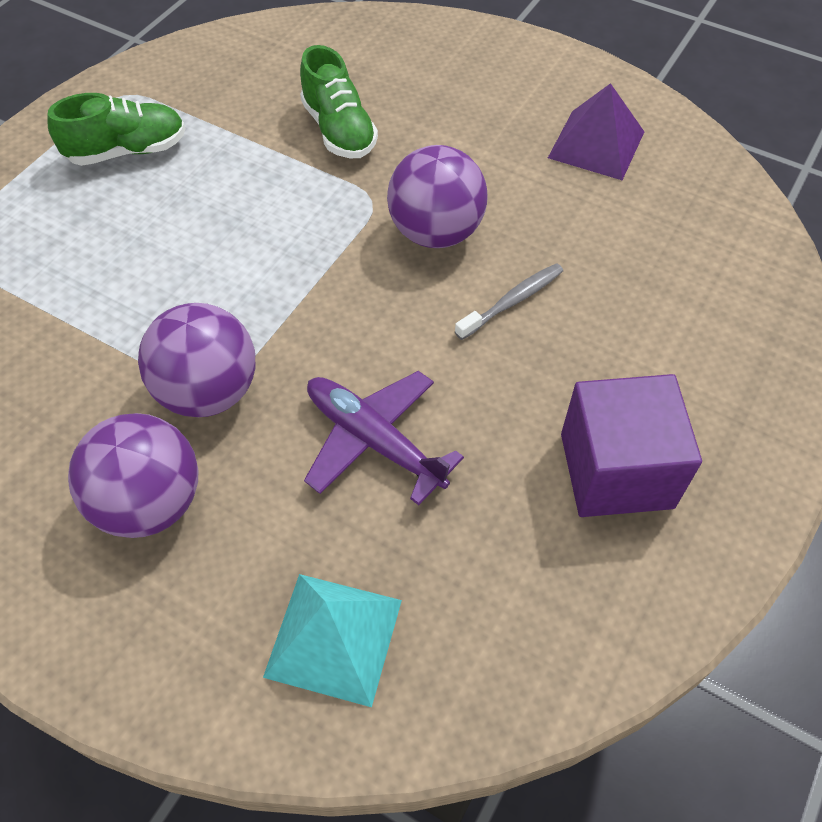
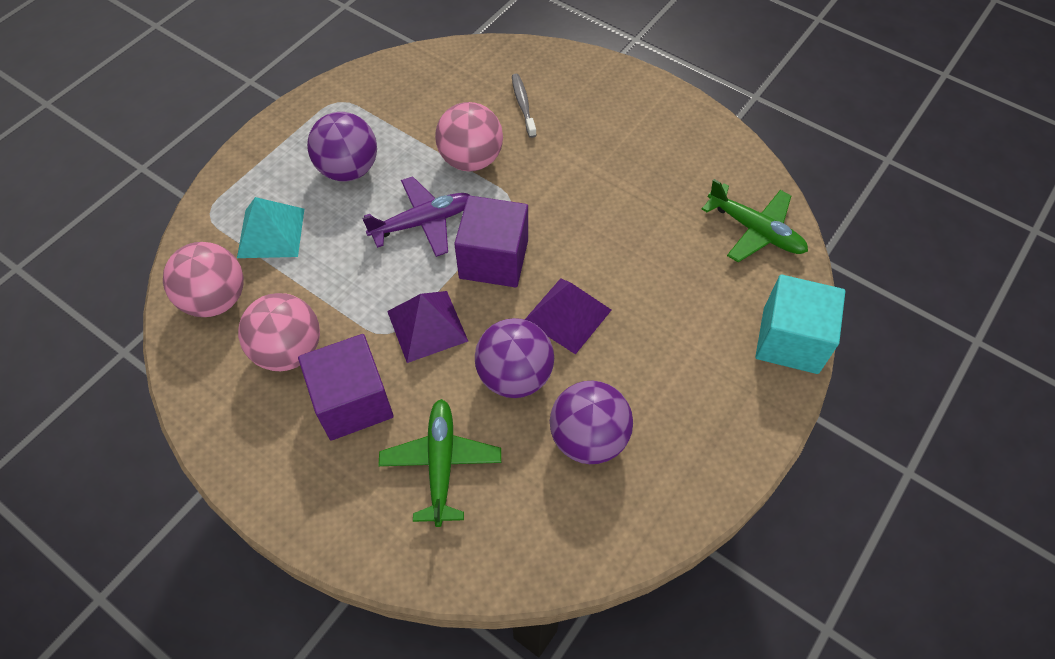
green plane: 0 -> 2
green shoe: 2 -> 0
pink ball: 0 -> 3
purple cube: 1 -> 2
purple pyramid: 1 -> 2
turquoise cube: 0 -> 1

